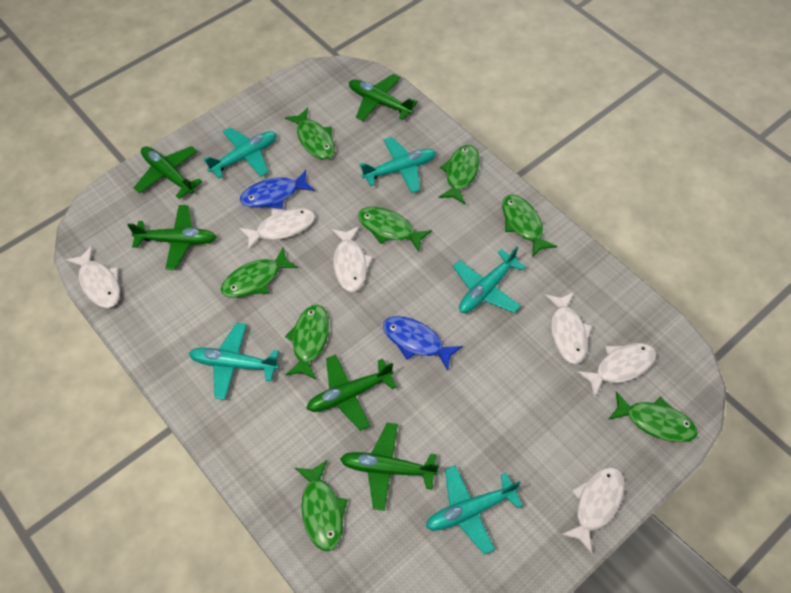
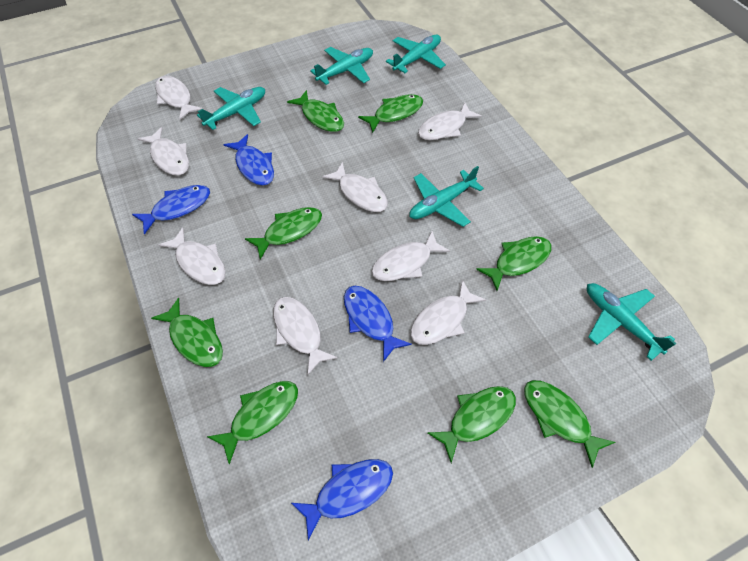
blue fish: 2 -> 4
green plane: 5 -> 0
white fish: 6 -> 8

